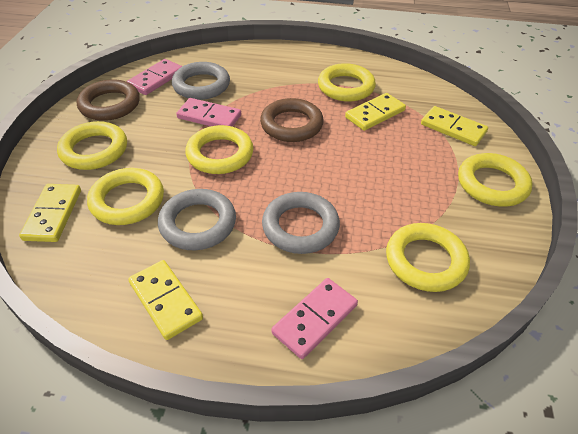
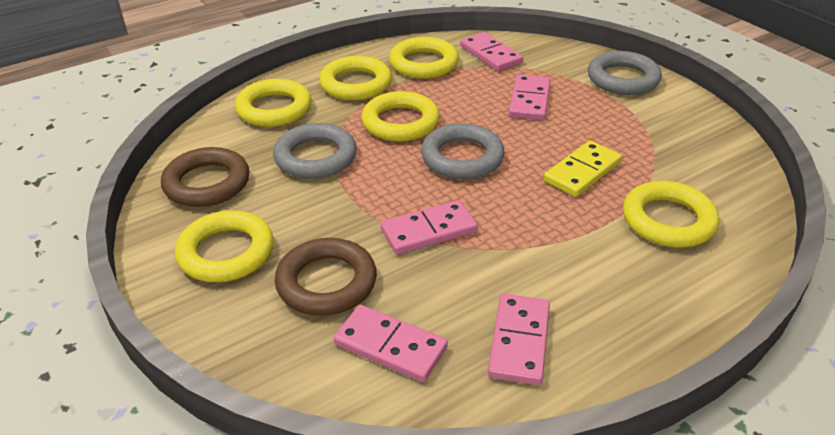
pink domino: 3 -> 5
yellow domino: 4 -> 1

